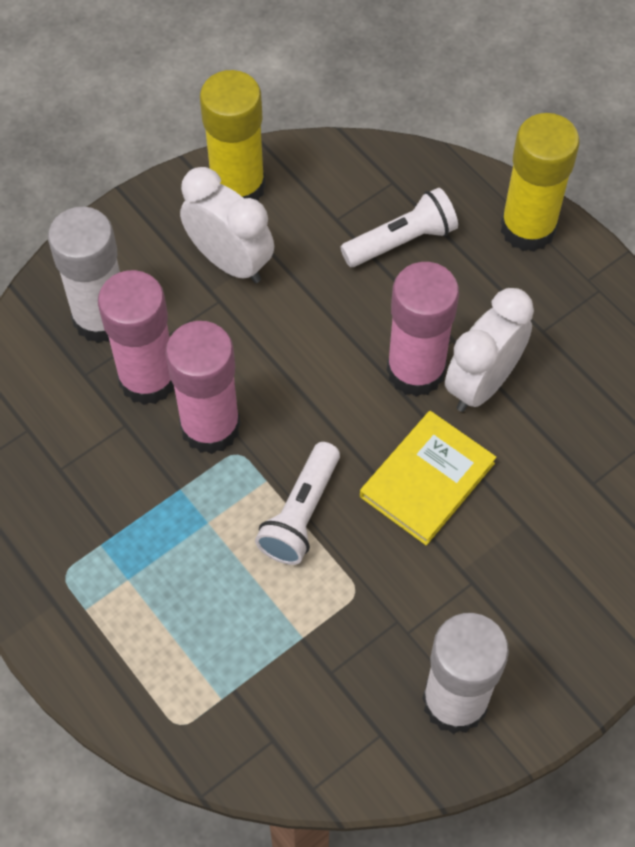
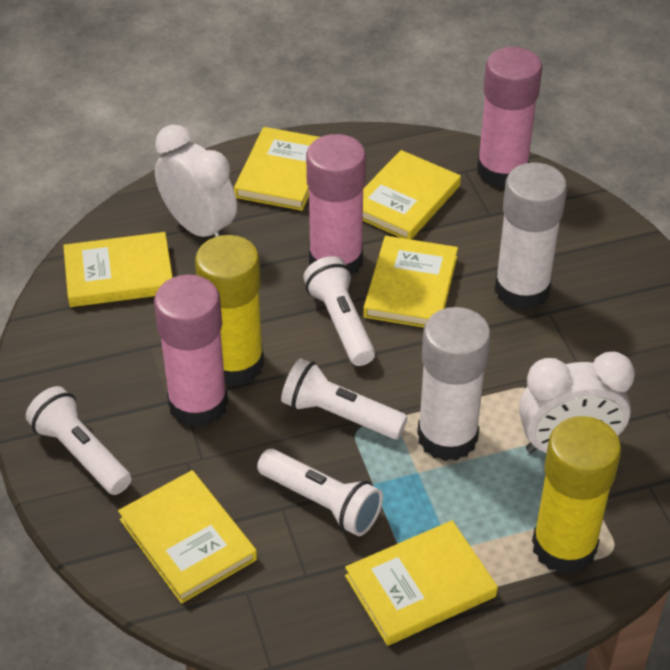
white flashlight: 2 -> 4
yellow book: 1 -> 6

